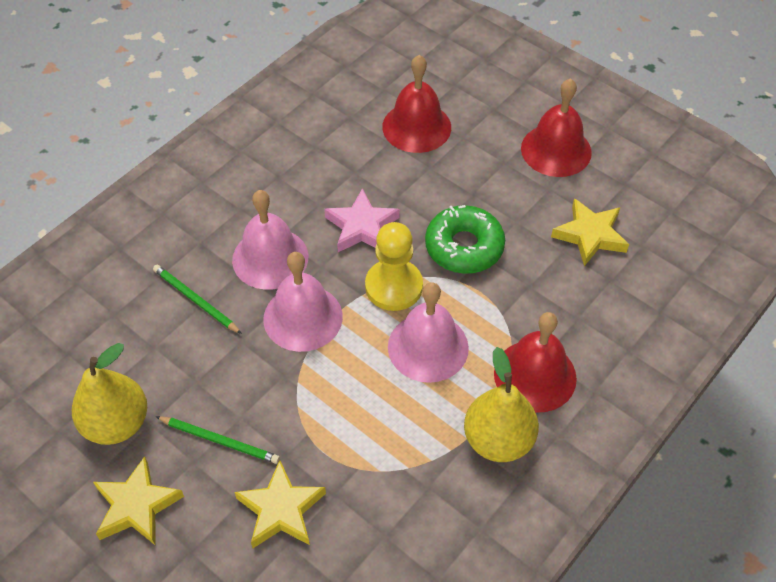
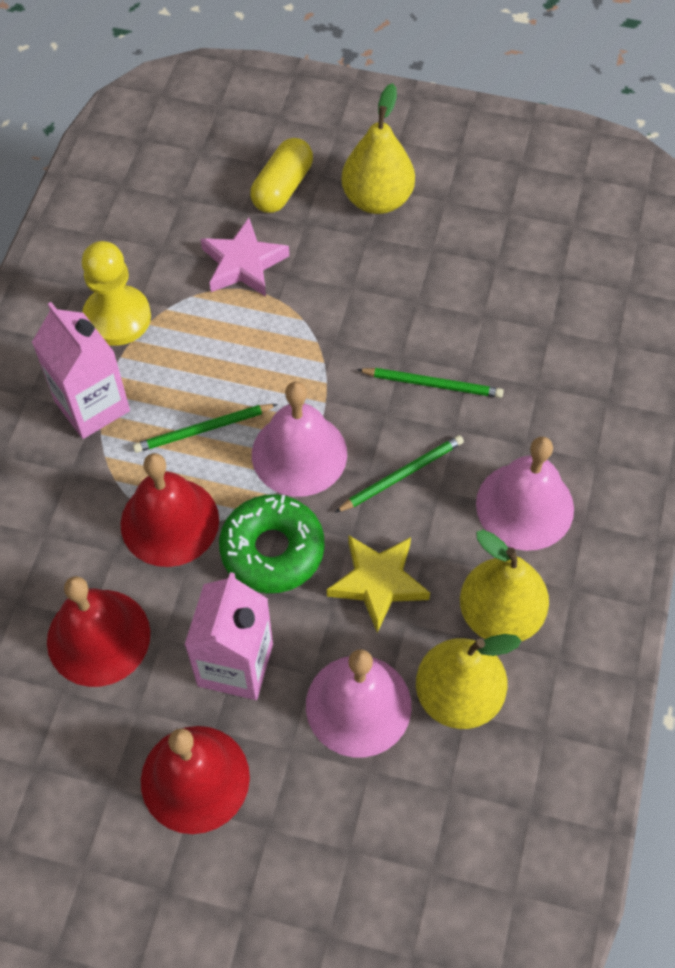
green pencil: 2 -> 3
pink carton: 0 -> 2
yellow capsule: 0 -> 1
yellow pear: 2 -> 3
yellow star: 3 -> 1

